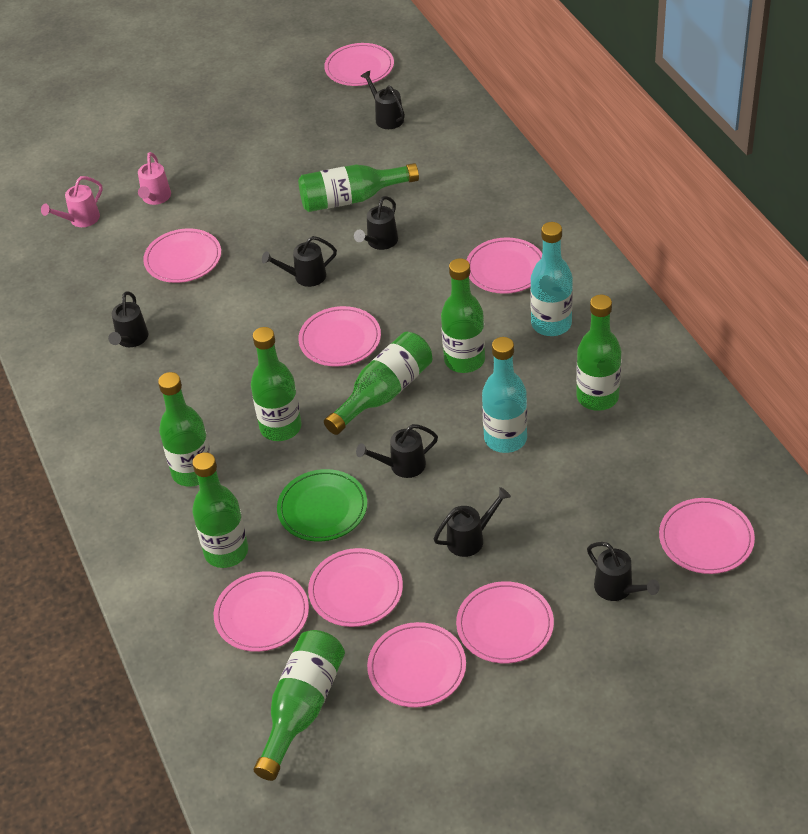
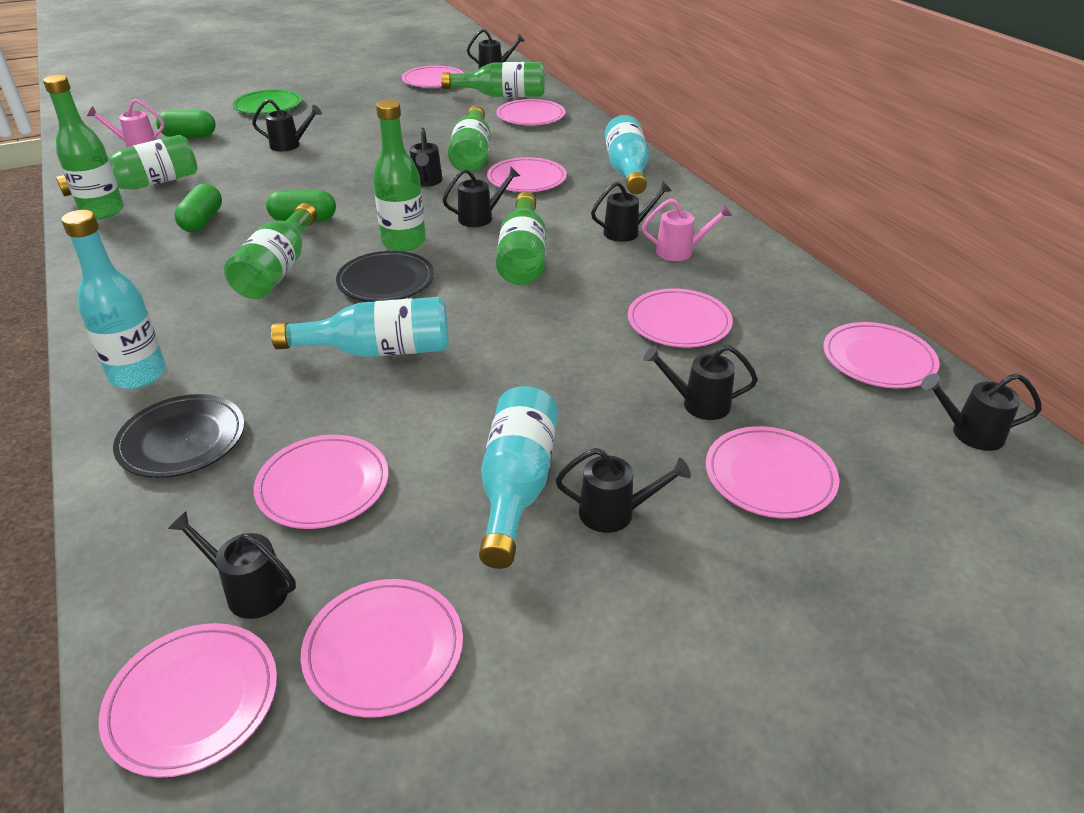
black plate: 0 -> 2
black watering can: 7 -> 9
green bottle: 8 -> 7
green capsule: 0 -> 3
turquoise bottle: 2 -> 4

